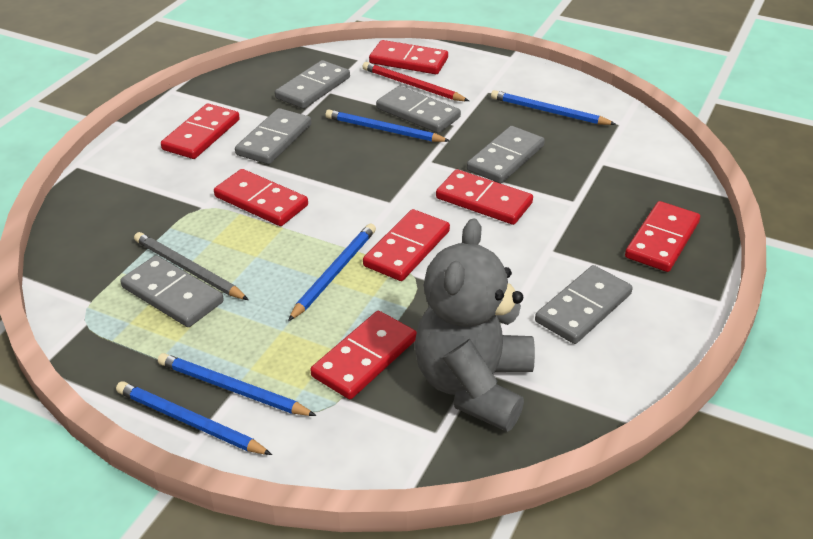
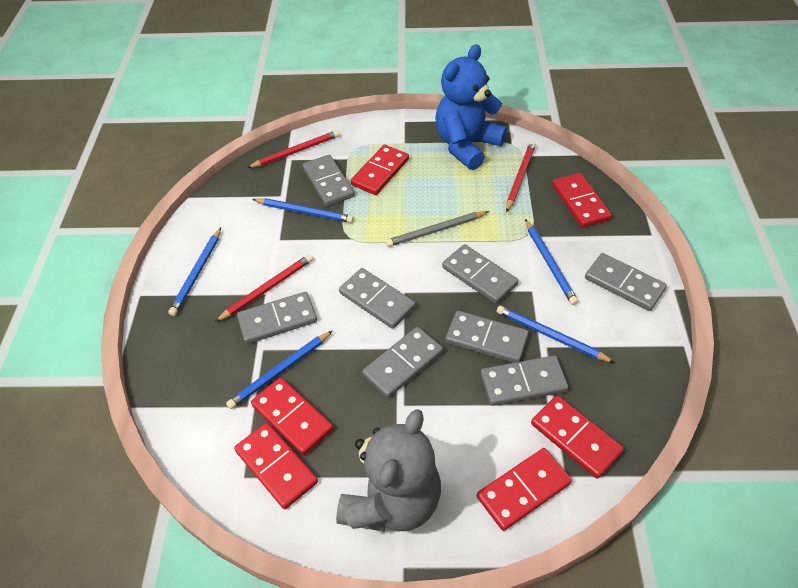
blue teddy bear: 0 -> 1
grey domino: 6 -> 8
red domino: 7 -> 6
red pencil: 1 -> 3

